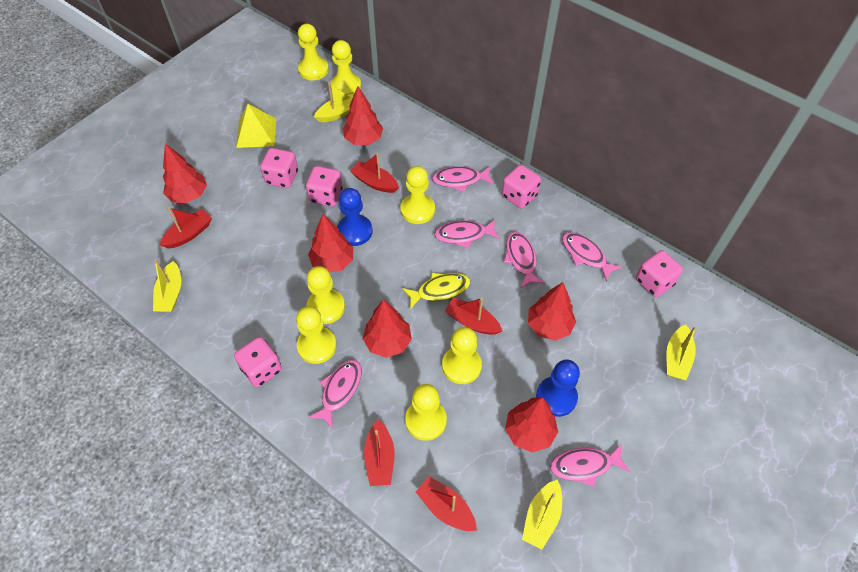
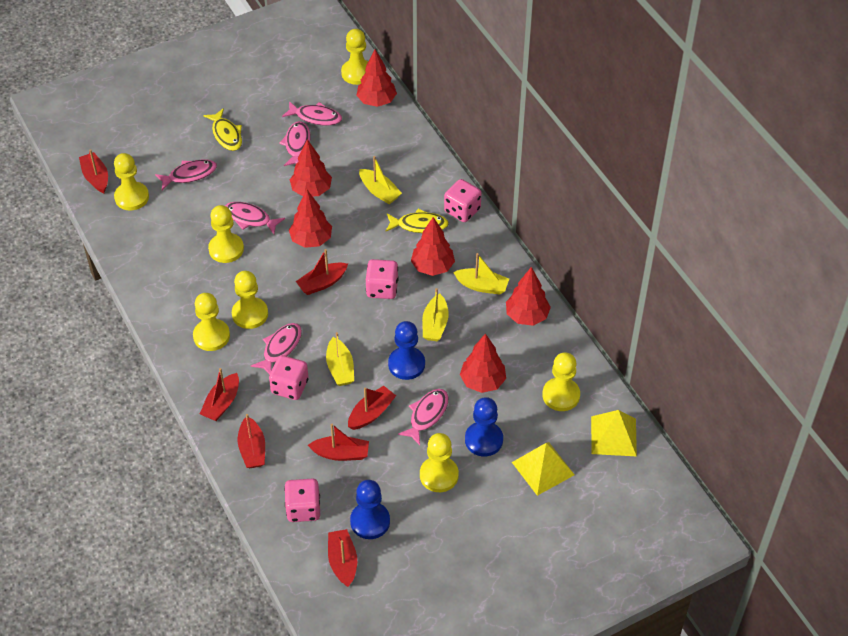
blue pawn: 2 -> 3
pink dice: 5 -> 4
red boat: 5 -> 7
yellow fish: 1 -> 2
yellow pyramid: 1 -> 2

